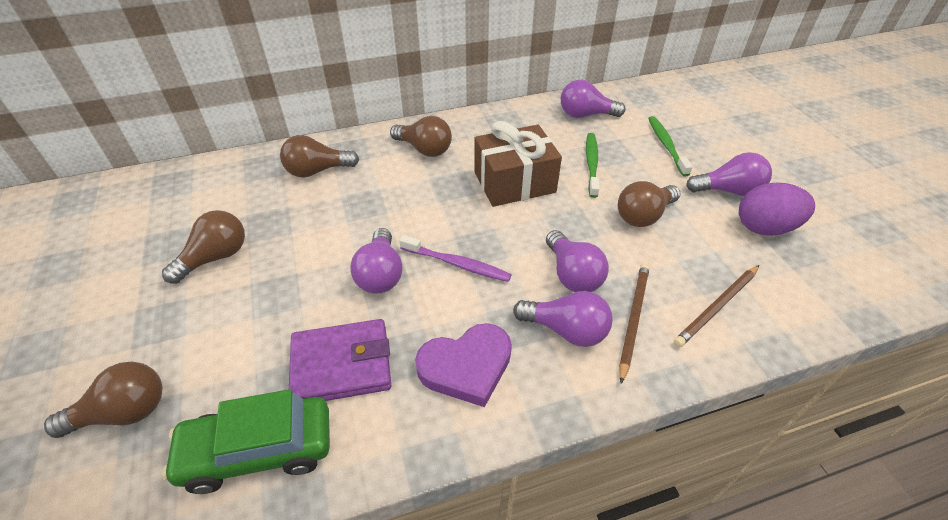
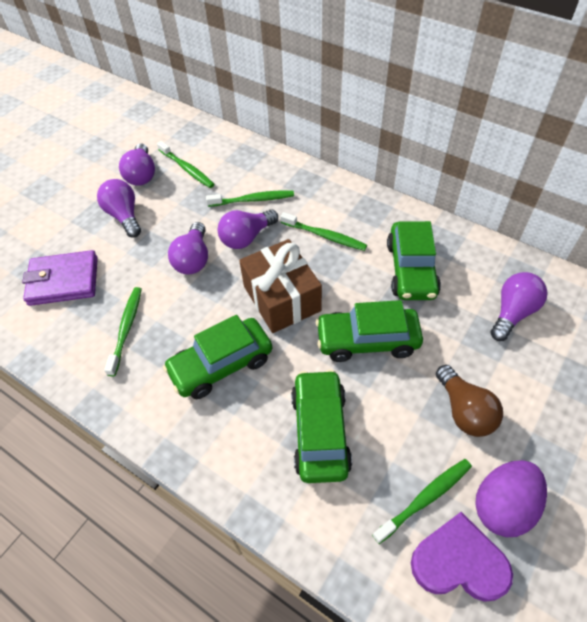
brown light bulb: 5 -> 1
brown pencil: 2 -> 0
green car: 1 -> 4
green toothbrush: 2 -> 5
purple toothbrush: 1 -> 0

